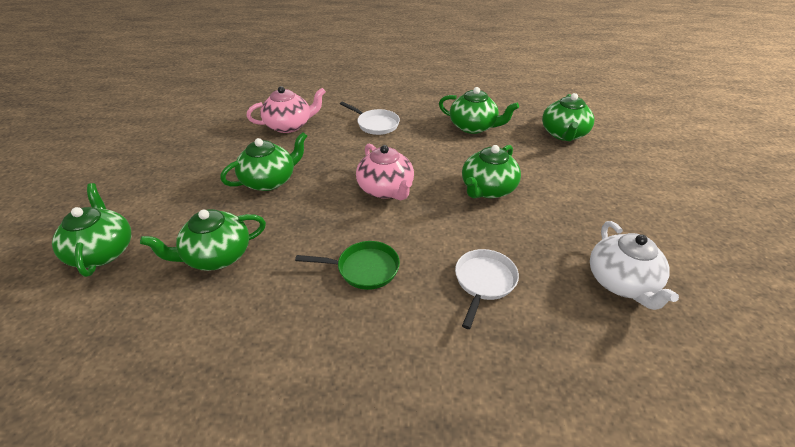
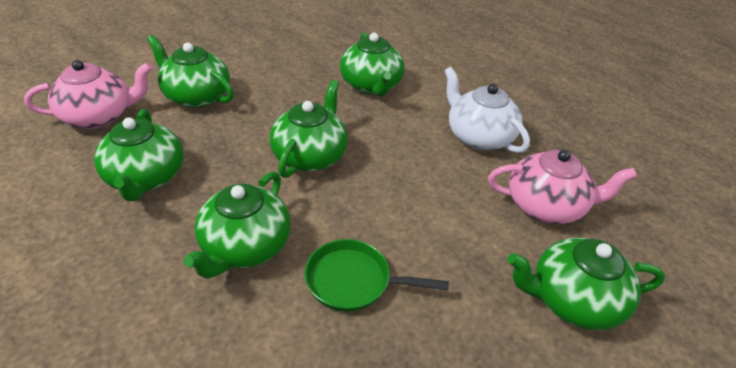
white pan: 2 -> 0

